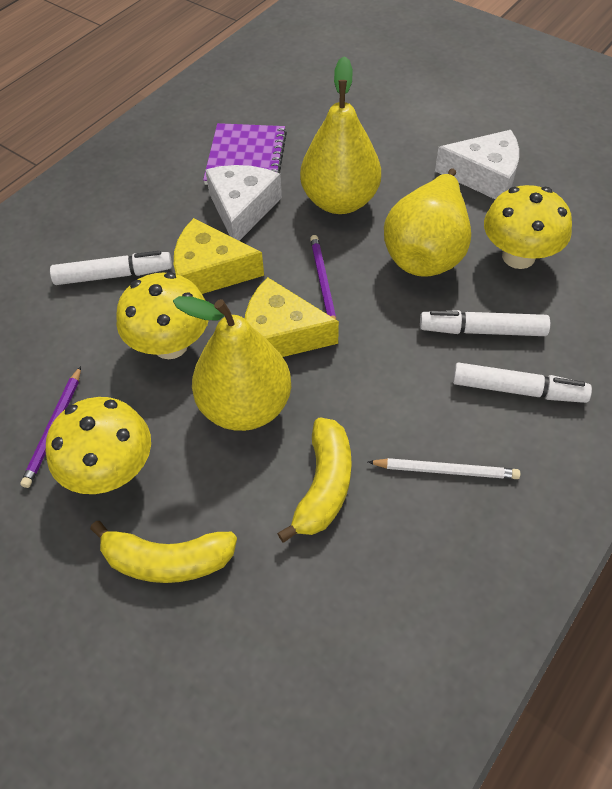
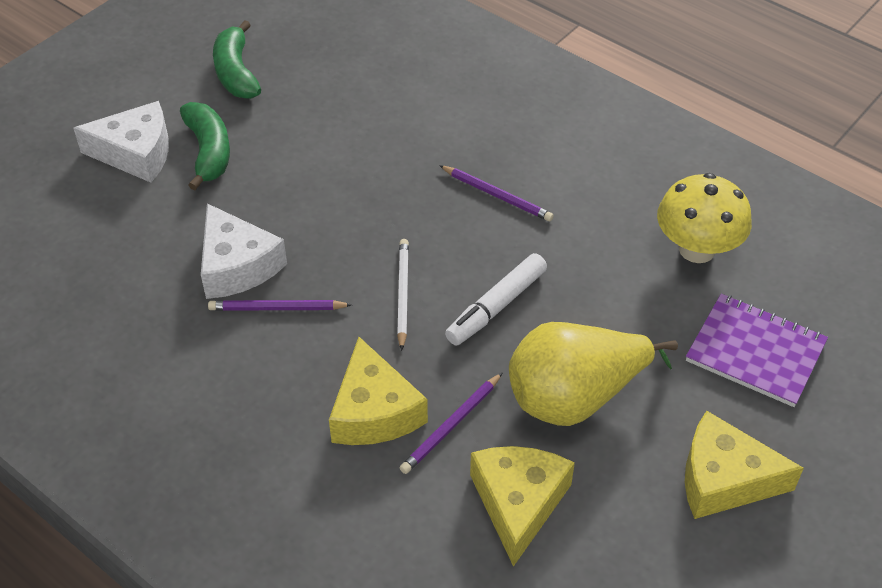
green banana: 0 -> 2
purple pencil: 2 -> 3
white marker: 3 -> 1
yellow banana: 2 -> 0
yellow cheese: 2 -> 3
yellow mushroom: 3 -> 1
yellow pear: 3 -> 1

